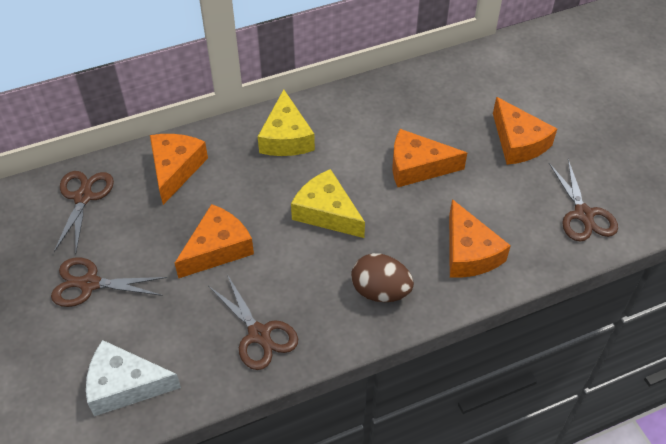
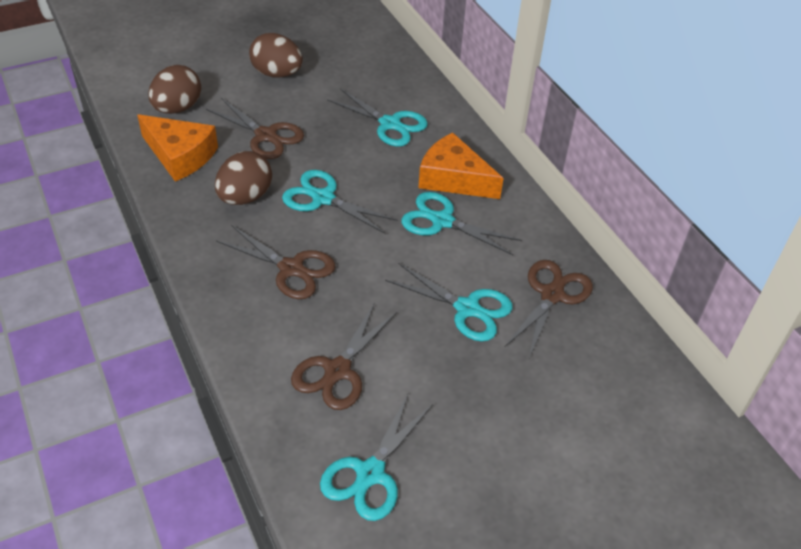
brown egg: 1 -> 3
orange cheese: 5 -> 2
turquoise scissors: 0 -> 5
white cheese: 1 -> 0
yellow cheese: 2 -> 0

